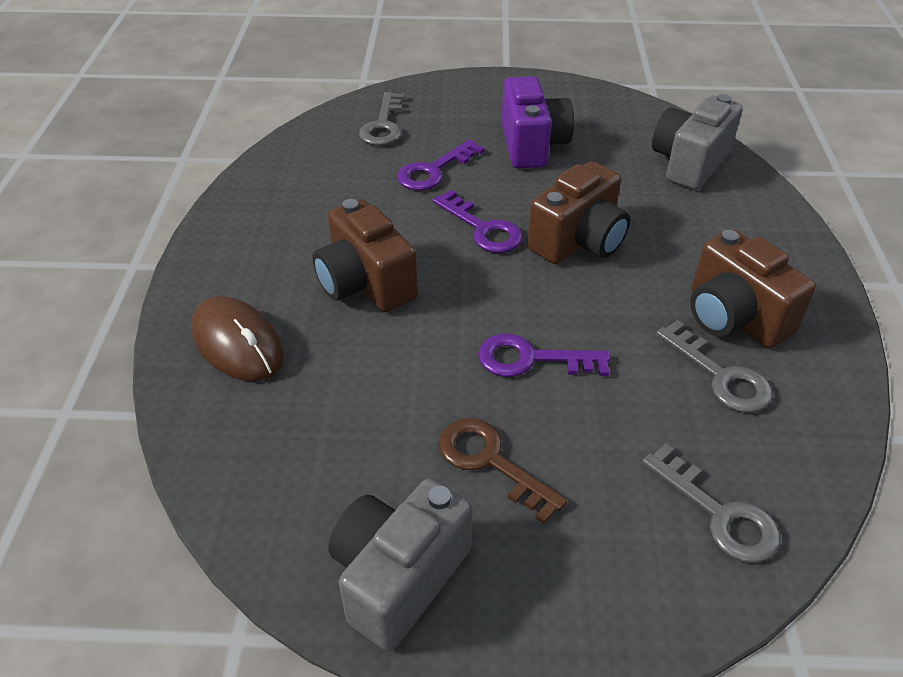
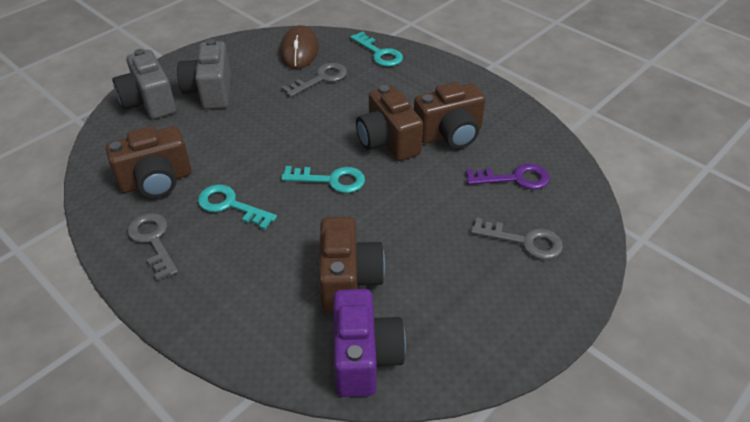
brown camera: 3 -> 4
brown key: 1 -> 0
purple key: 3 -> 1
turquoise key: 0 -> 3

